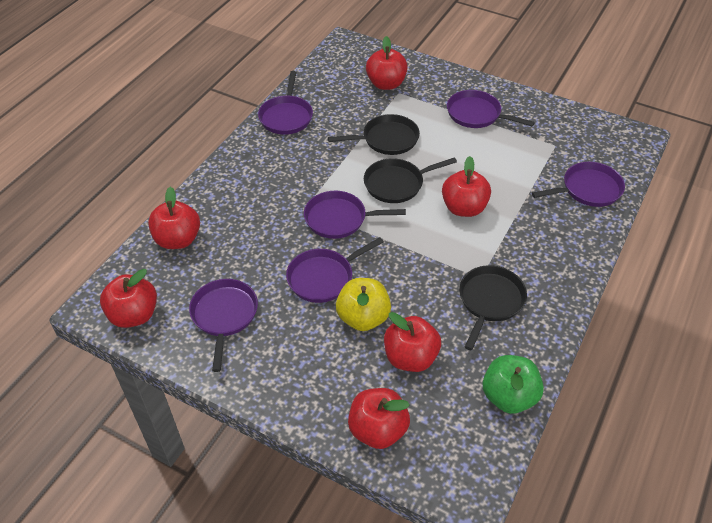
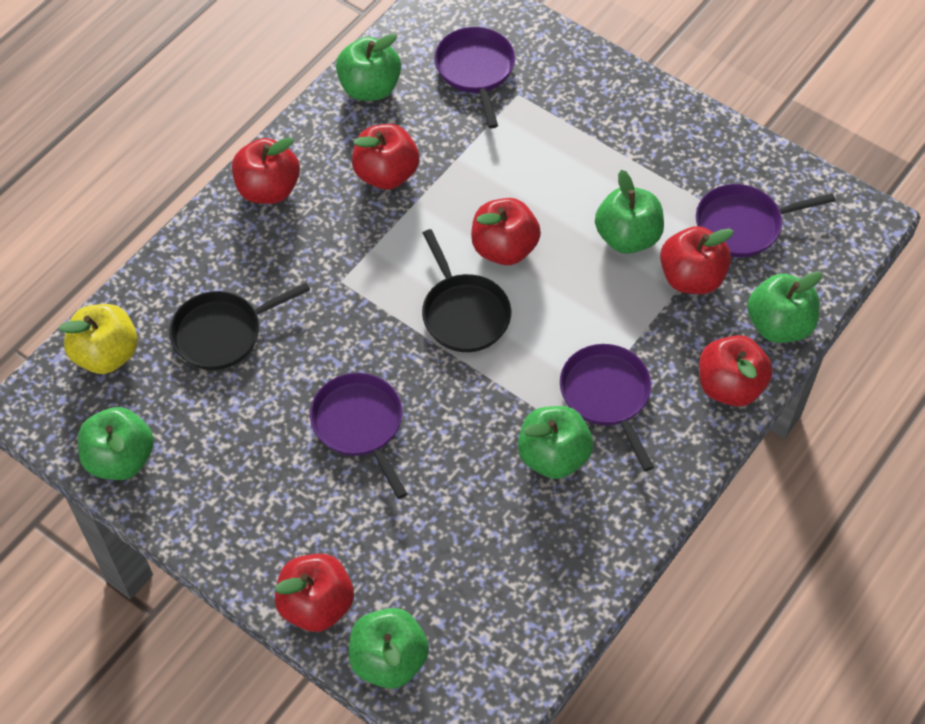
black pan: 3 -> 2
green apple: 1 -> 6
purple pan: 6 -> 4

